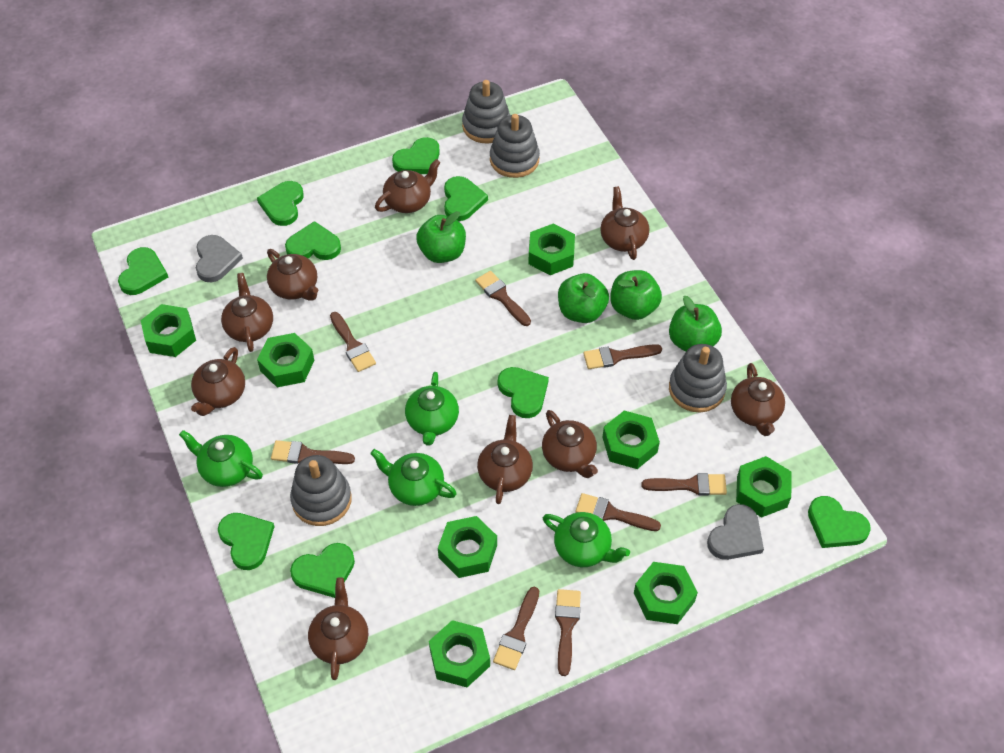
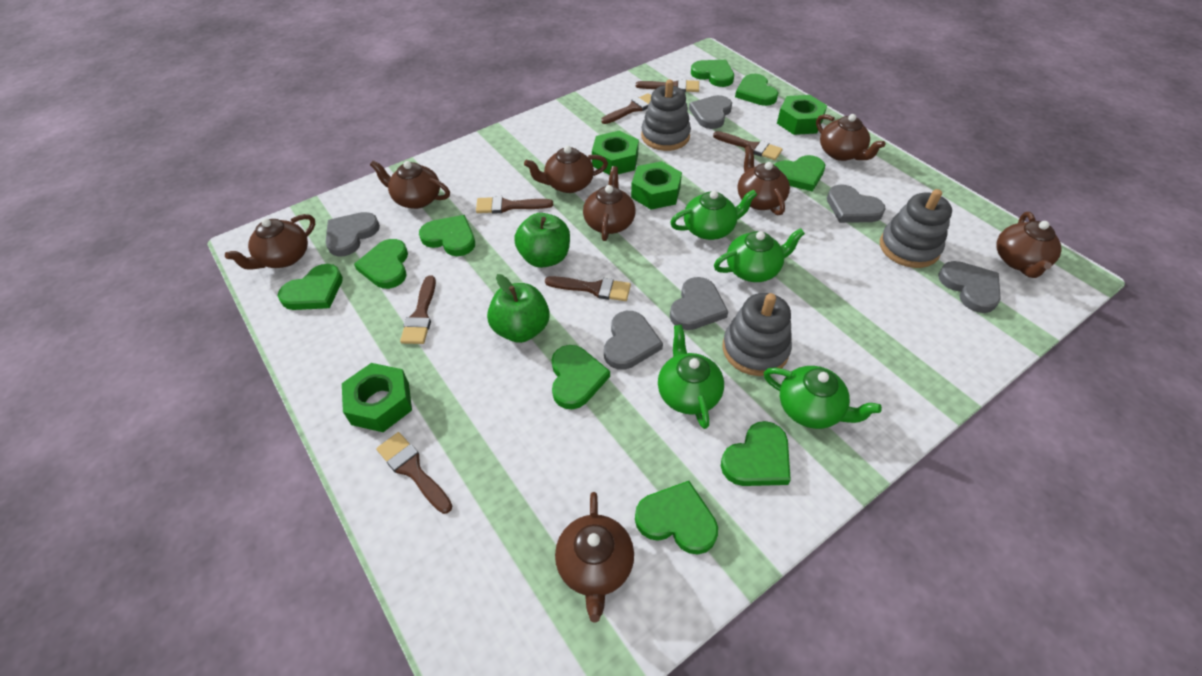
brown brush: 8 -> 7
brown teapot: 9 -> 8
green apple: 4 -> 2
green nut: 8 -> 4
grey heart: 2 -> 6
grey stacking toy: 4 -> 3

